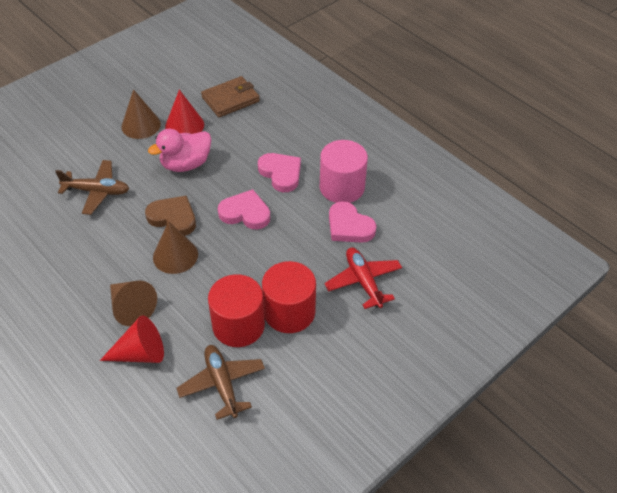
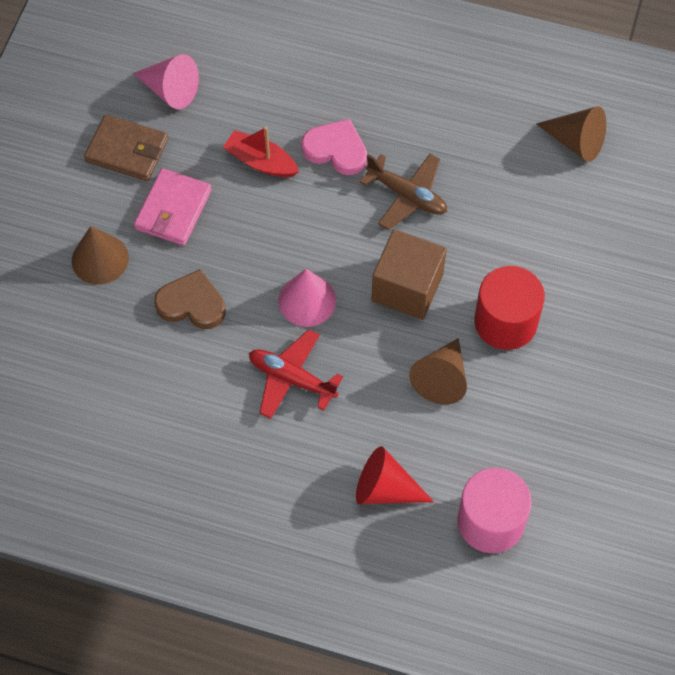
brown cube: 0 -> 1
brown plane: 2 -> 1
pink cone: 0 -> 2
pink duck: 1 -> 0
pink heart: 3 -> 1
pink wallet: 0 -> 1
red boat: 0 -> 1
red cone: 2 -> 1
red cylinder: 2 -> 1

